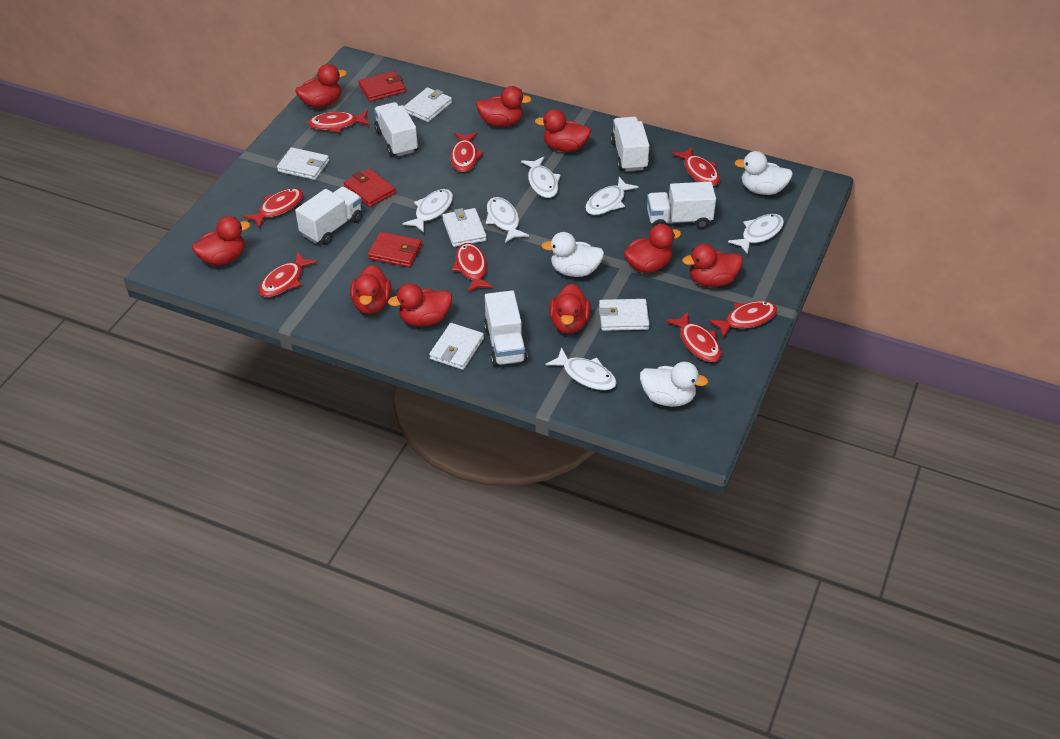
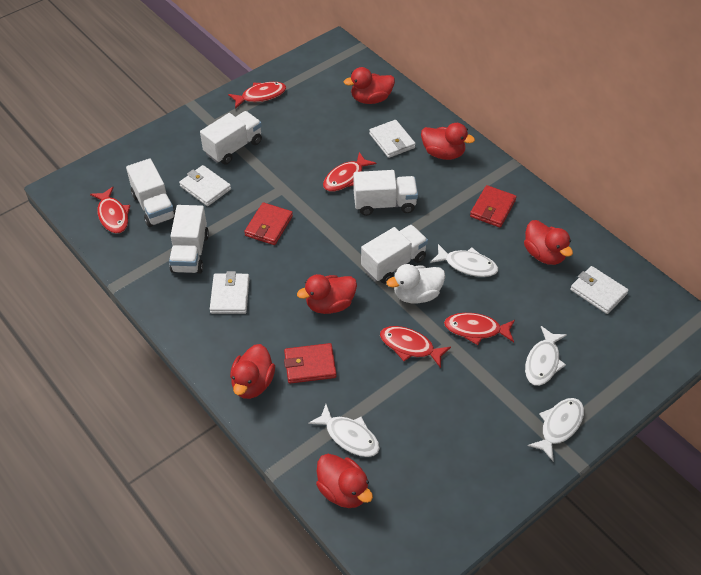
red duck: 9 -> 6
red fish: 8 -> 5
white duck: 3 -> 1
white fish: 6 -> 4
white wallet: 5 -> 4

